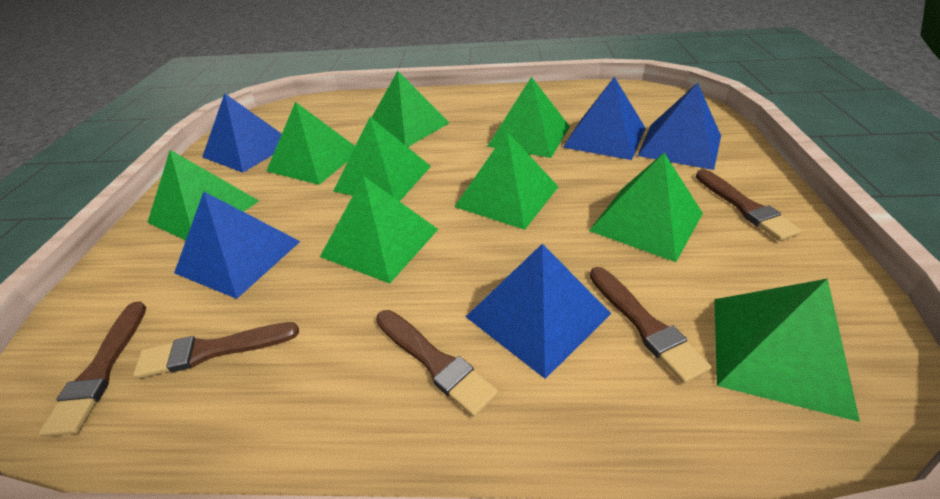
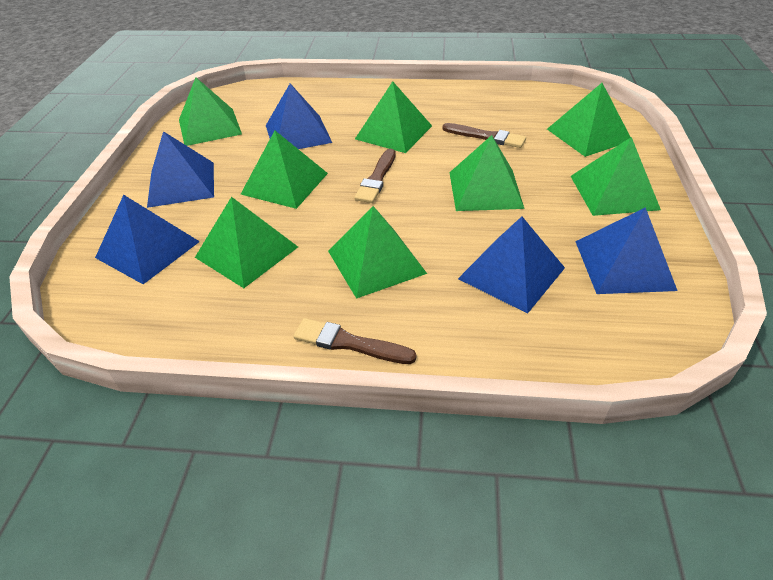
brown brush: 5 -> 3
green pyramid: 9 -> 8

